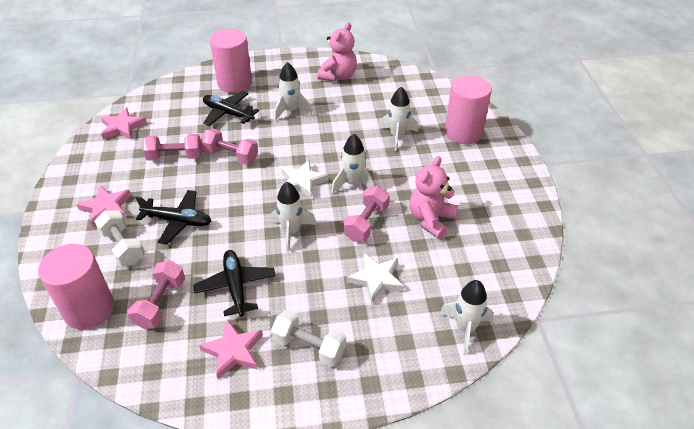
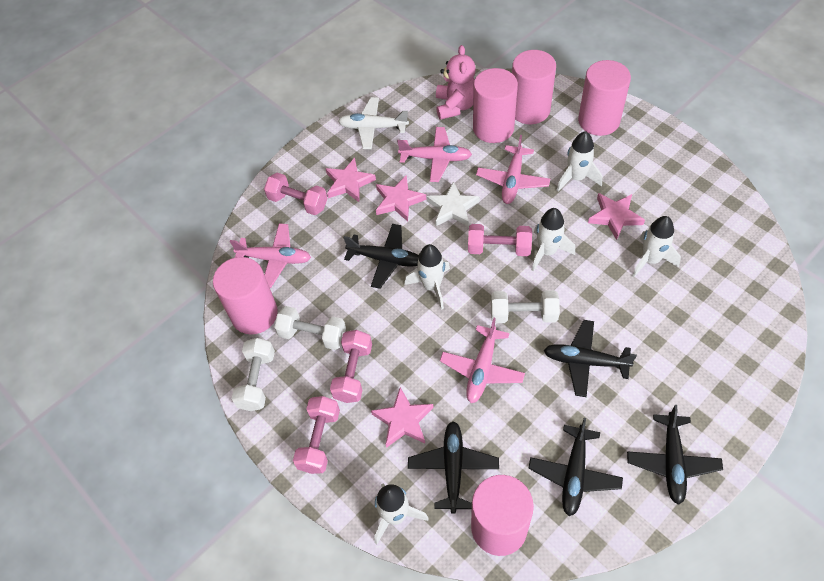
black plane: 3 -> 5
pink cylinder: 3 -> 5
pink plane: 0 -> 4
pink star: 3 -> 4
pink teddy bear: 2 -> 1
white dumbbell: 2 -> 3
white plane: 0 -> 1
white star: 2 -> 1

